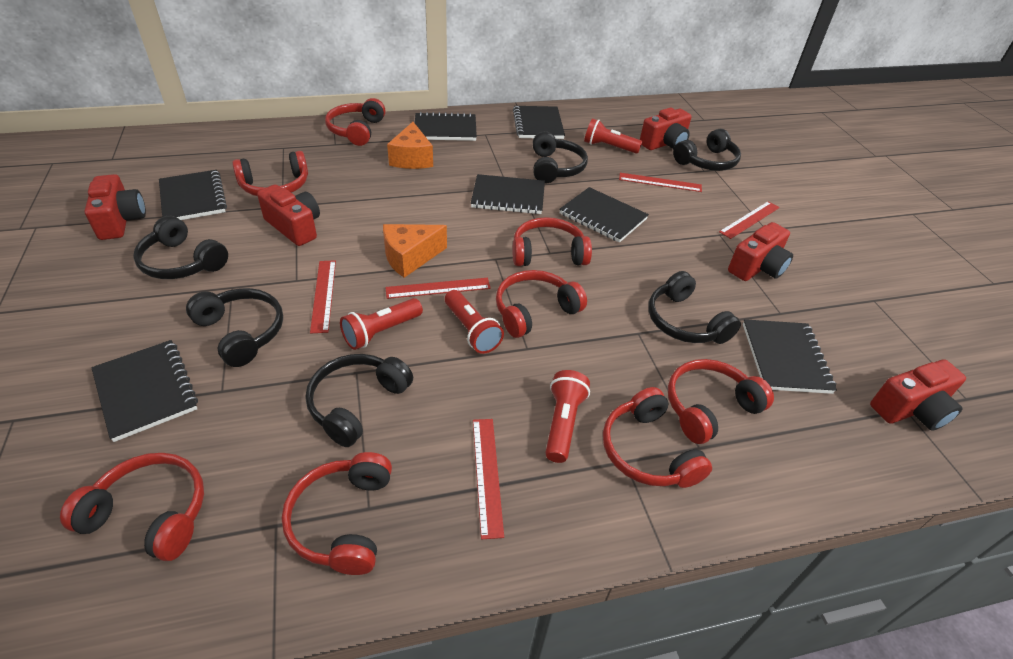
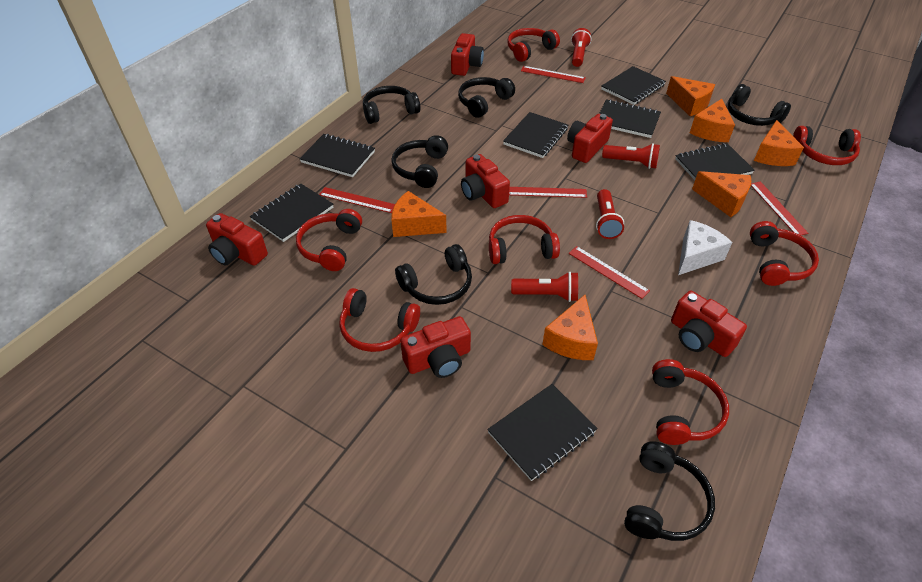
orange cheese: 2 -> 6
red camera: 5 -> 6
red headphones: 8 -> 7
white cheese: 0 -> 1

